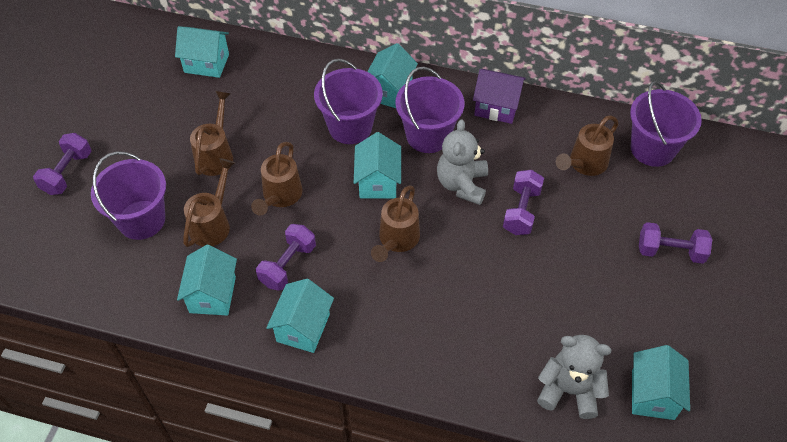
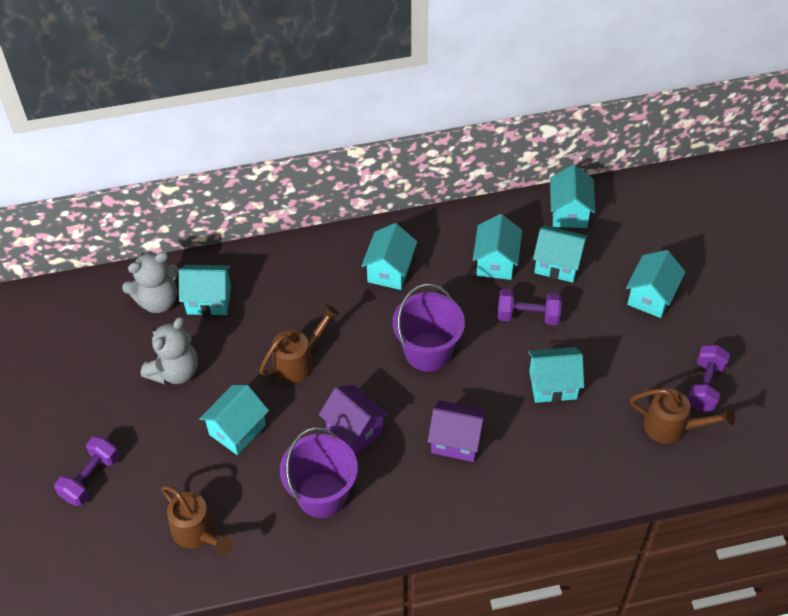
brown watering can: 5 -> 3
purple bucket: 4 -> 2
purple dumbbell: 4 -> 3
purple house: 1 -> 2
turquoise house: 6 -> 8

